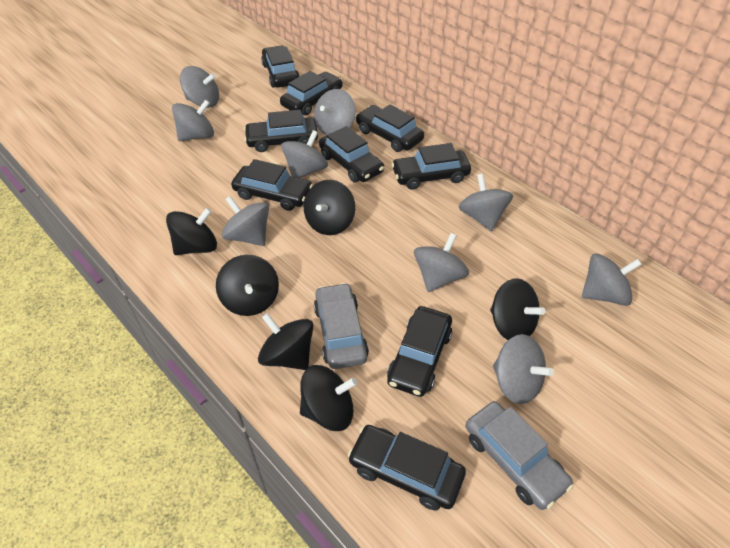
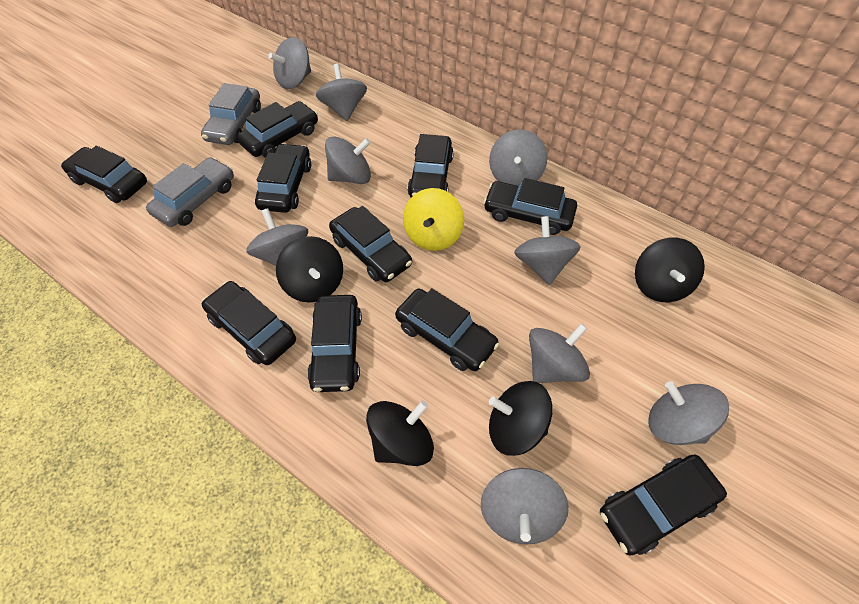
black car: 9 -> 10
black spinning top: 6 -> 4
yellow spinning top: 0 -> 1

